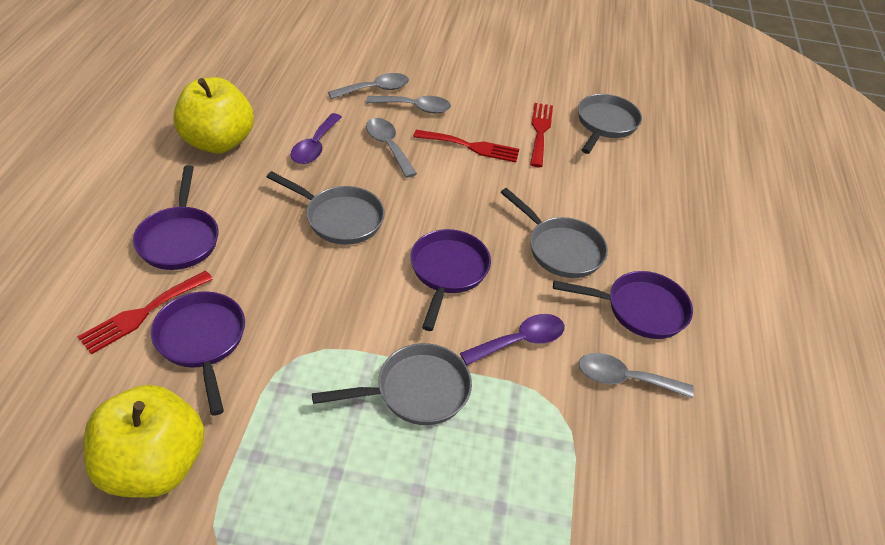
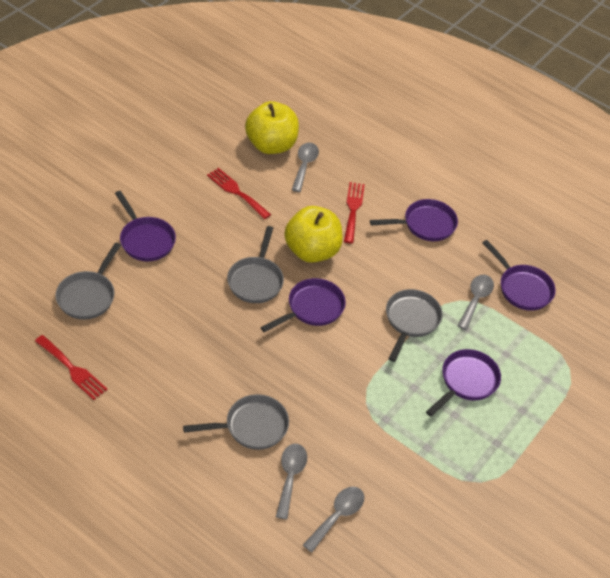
purple pan: 4 -> 5
purple spoon: 2 -> 0

